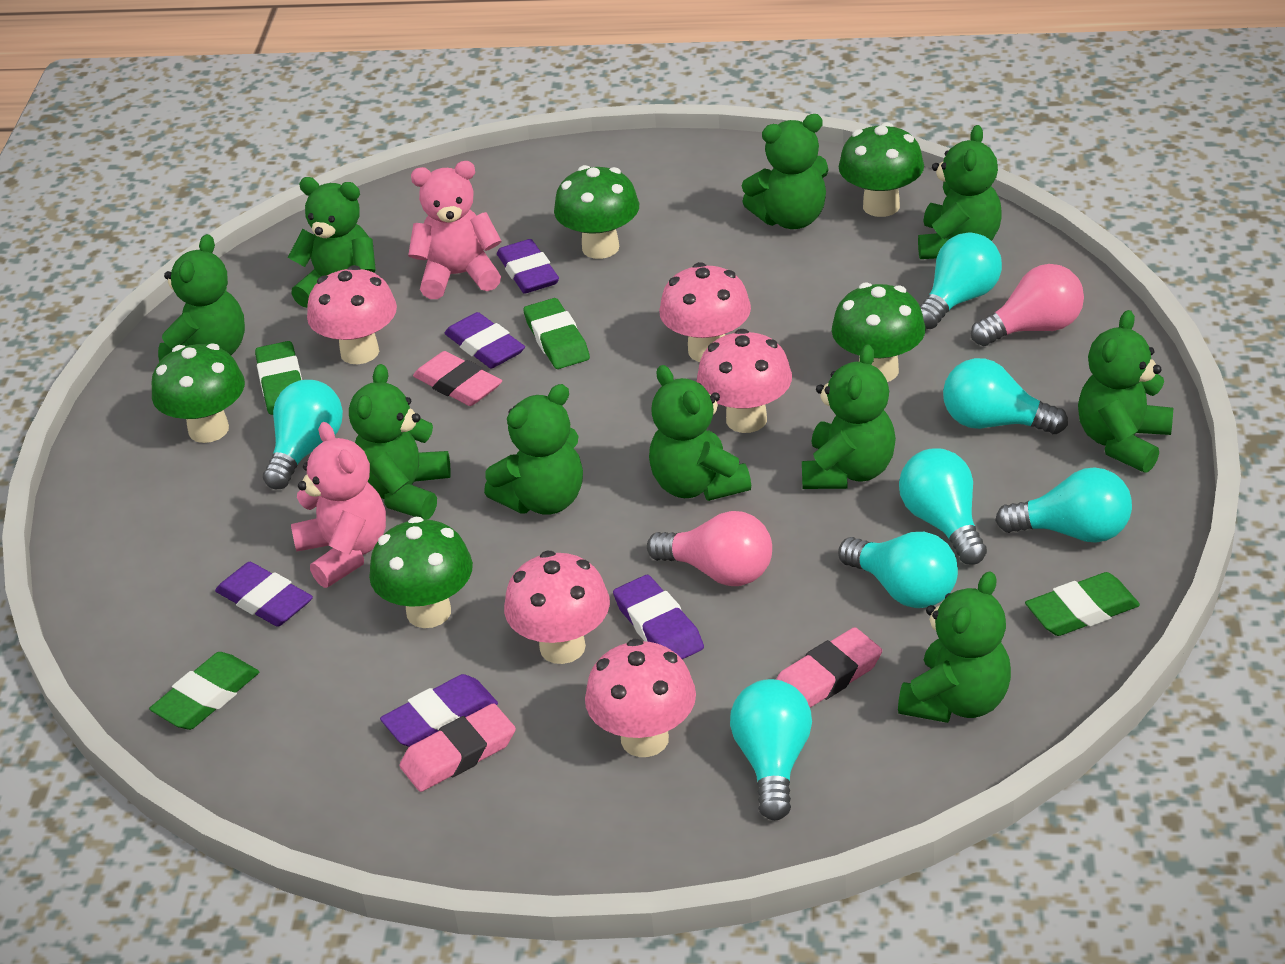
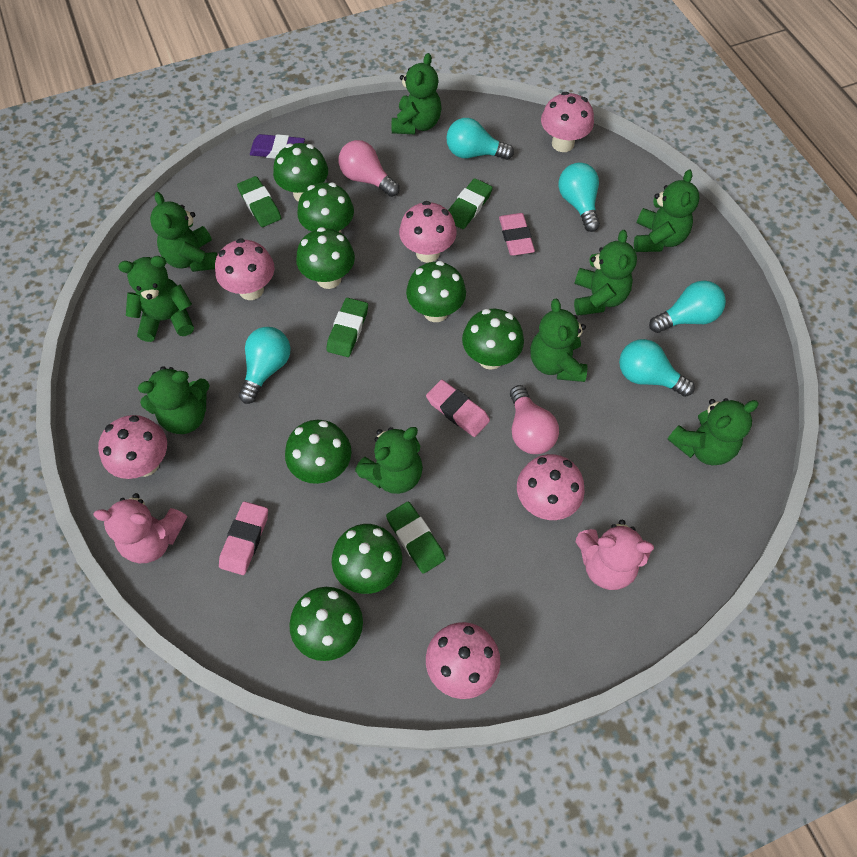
green mushroom: 5 -> 8
green teddy bear: 10 -> 9
pink mushroom: 5 -> 6
purple eraser: 5 -> 1
turquoise light bulb: 7 -> 5

